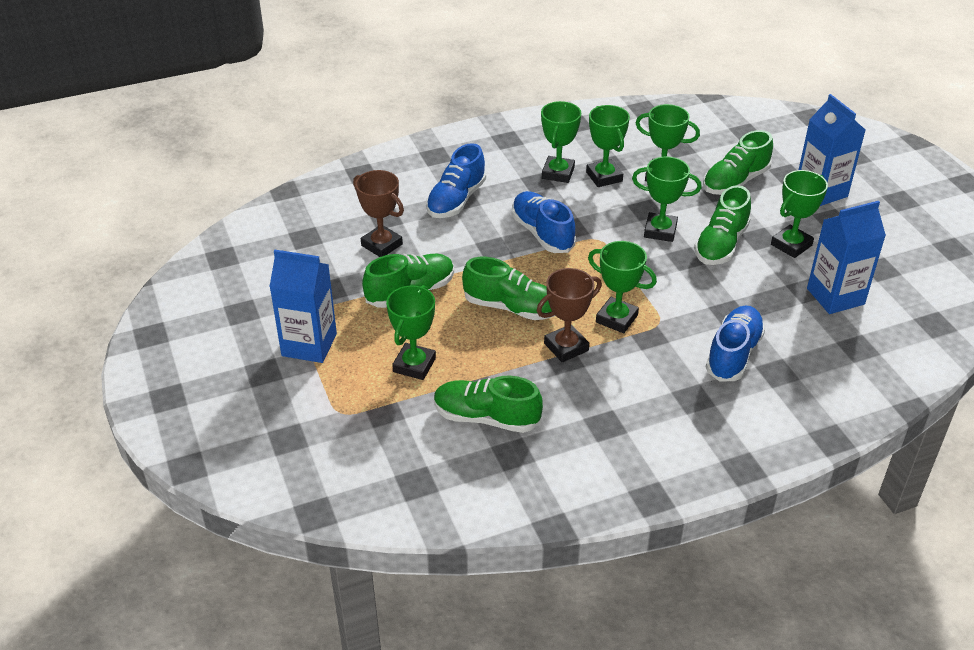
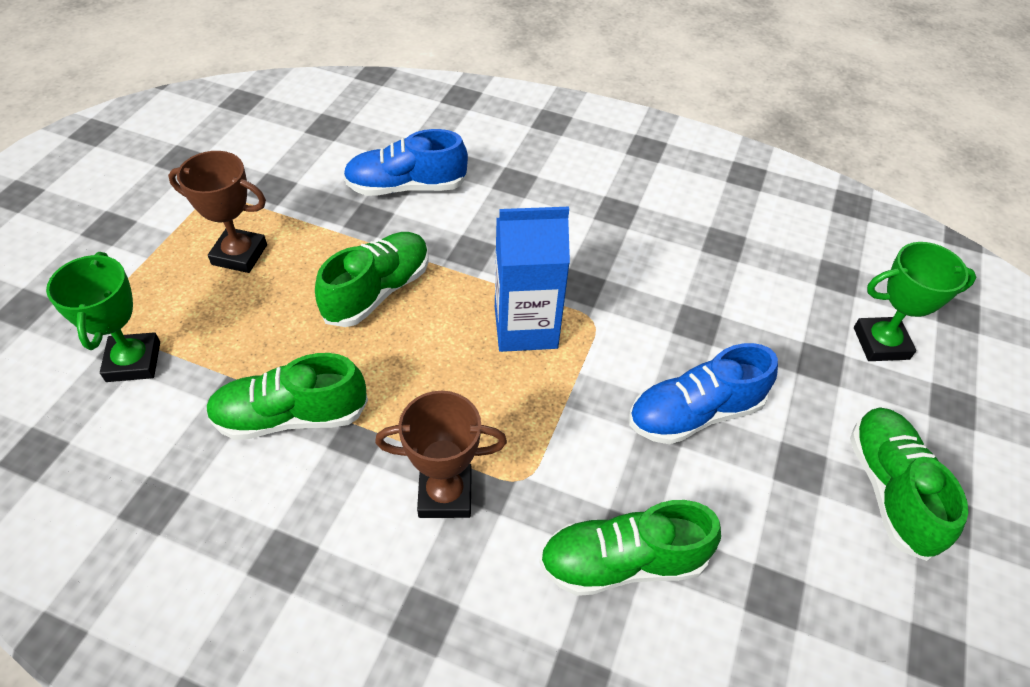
blue carton: 3 -> 1
blue shoe: 3 -> 2
green shoe: 5 -> 4
green trophy: 7 -> 2

